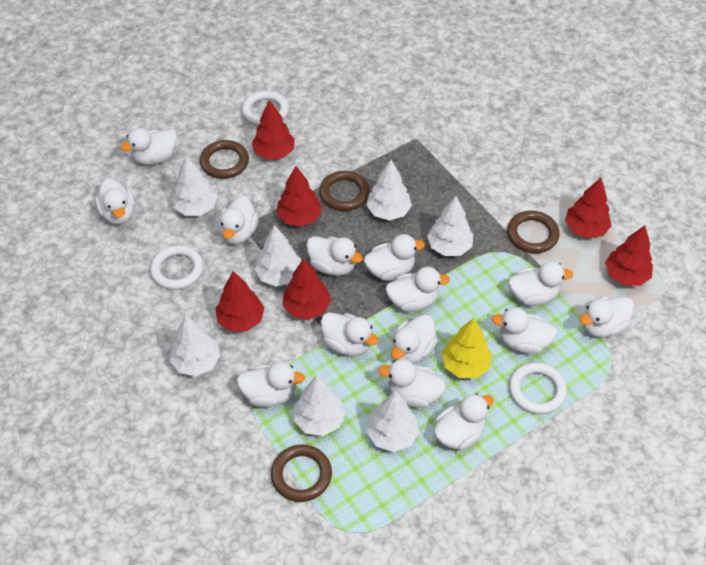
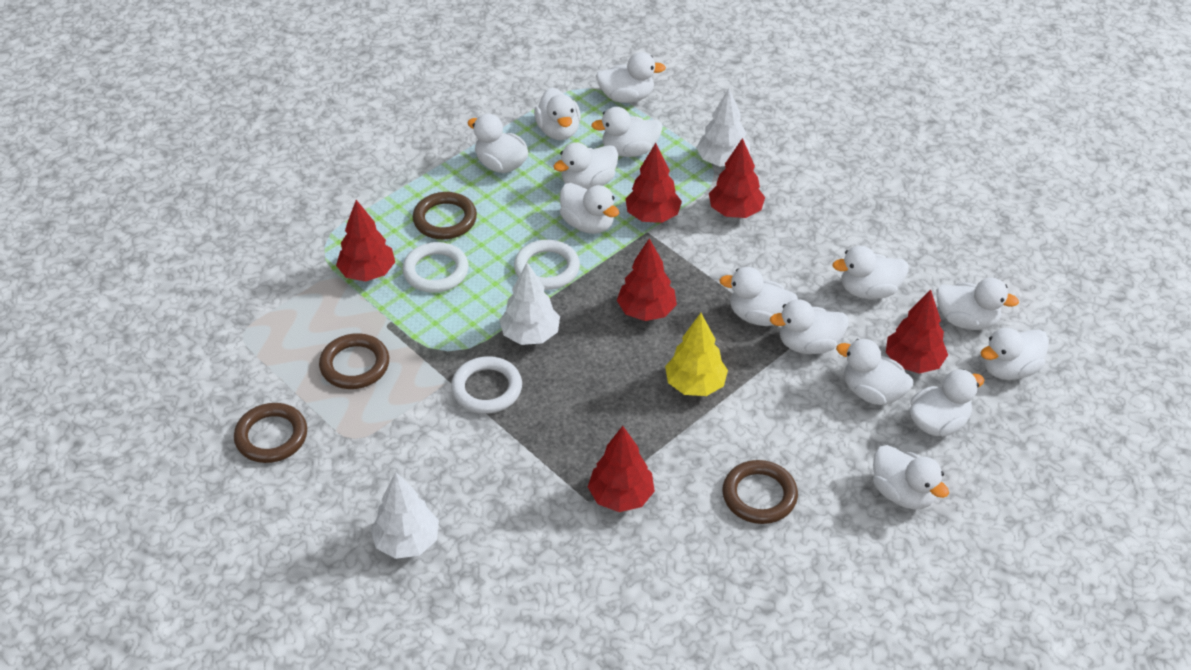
white tree: 7 -> 3

